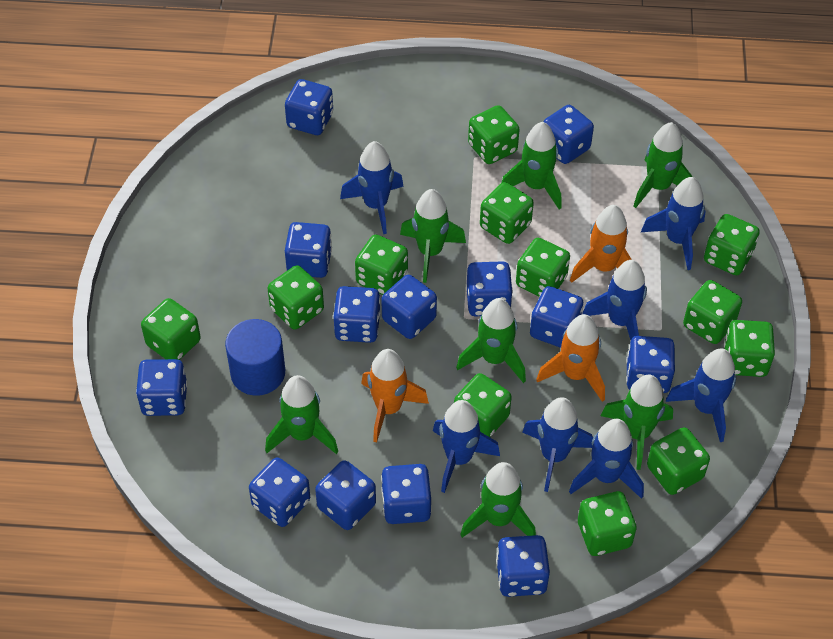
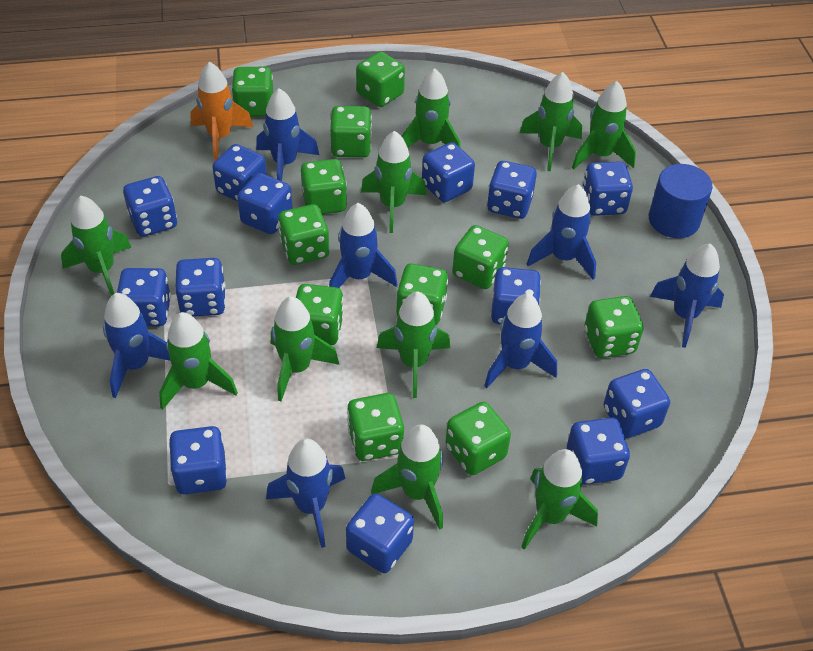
green dice: 12 -> 11
green rocket: 7 -> 10
orange rocket: 3 -> 1

